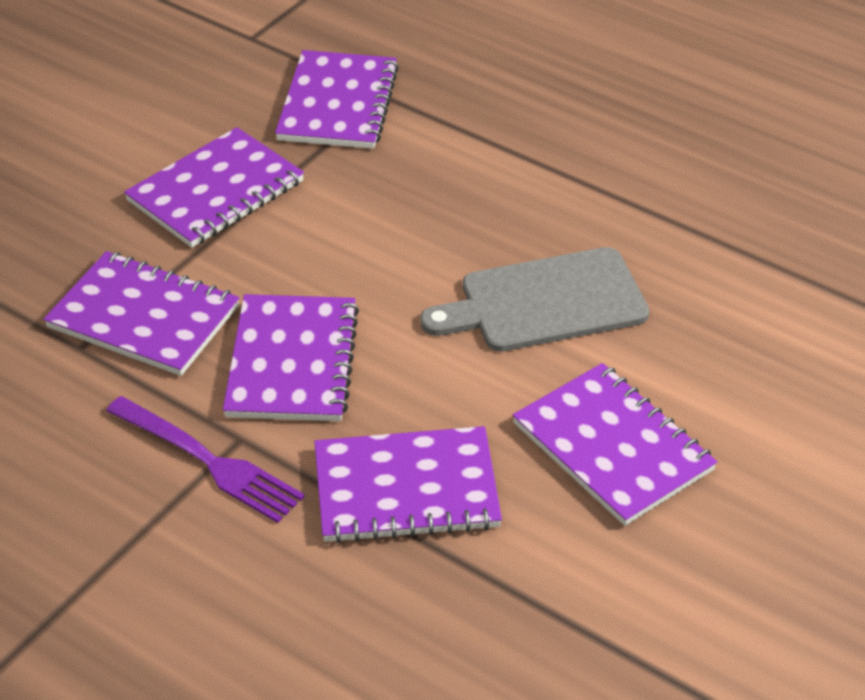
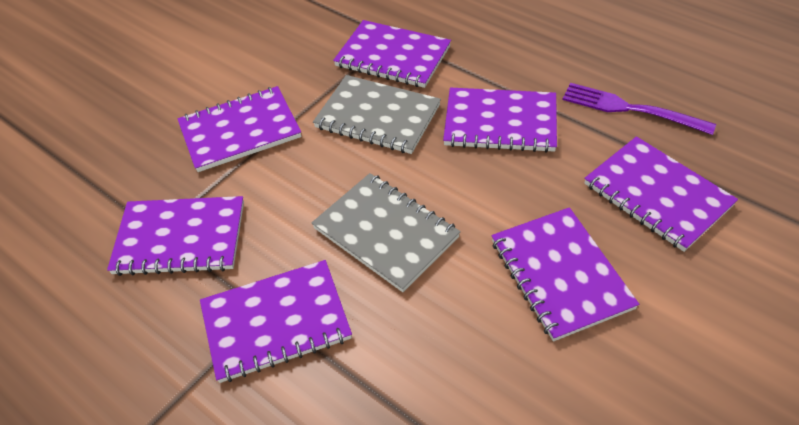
grey cutting board: 1 -> 0
grey notebook: 0 -> 2
purple notebook: 6 -> 7

